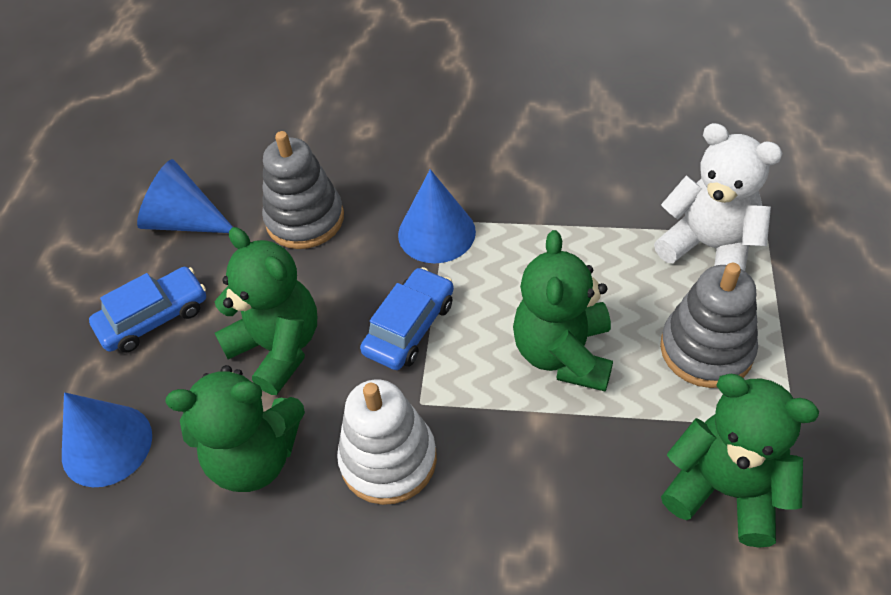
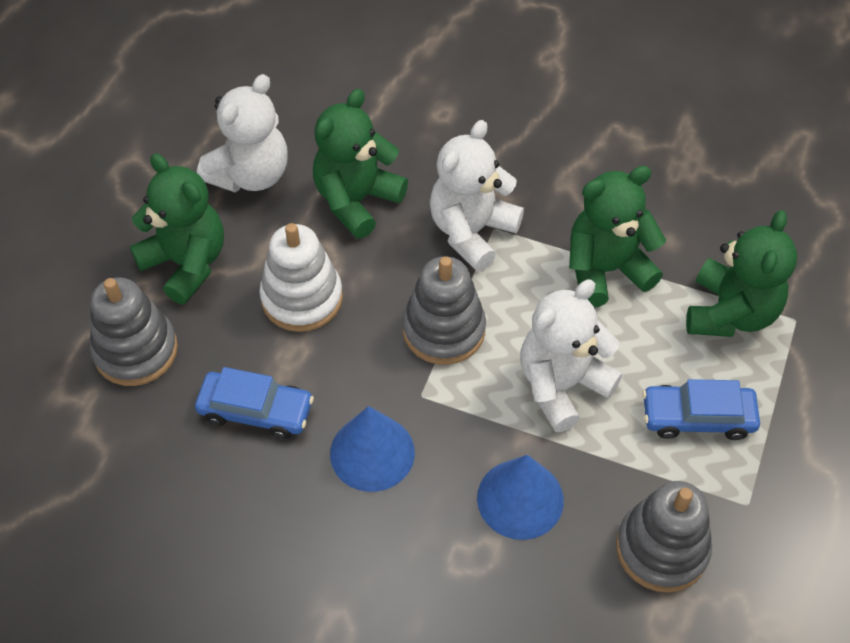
blue cone: 3 -> 2
grey stacking toy: 2 -> 3
white teddy bear: 1 -> 3

